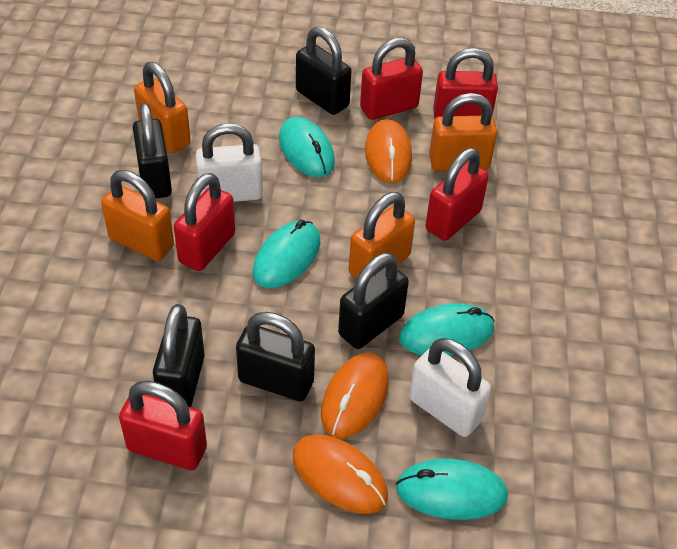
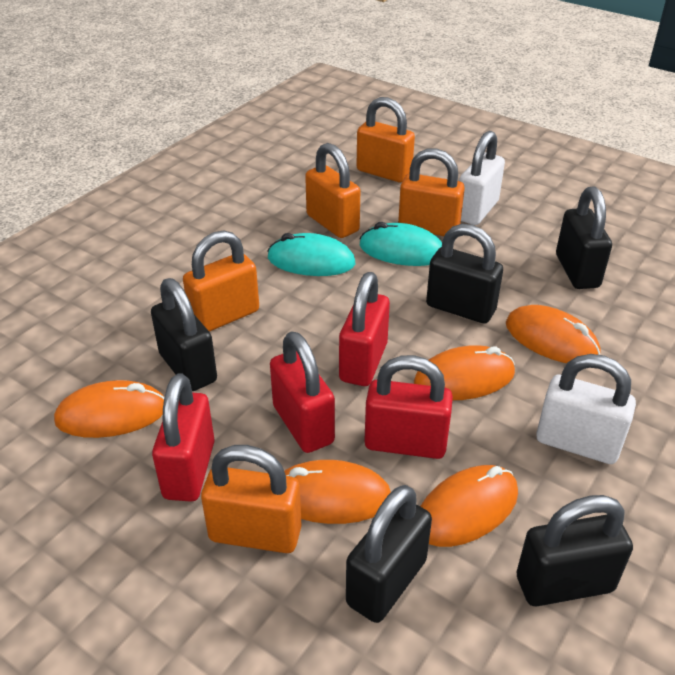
orange mouse: 3 -> 5
orange padlock: 4 -> 5
red padlock: 5 -> 4
turquoise mouse: 4 -> 2

